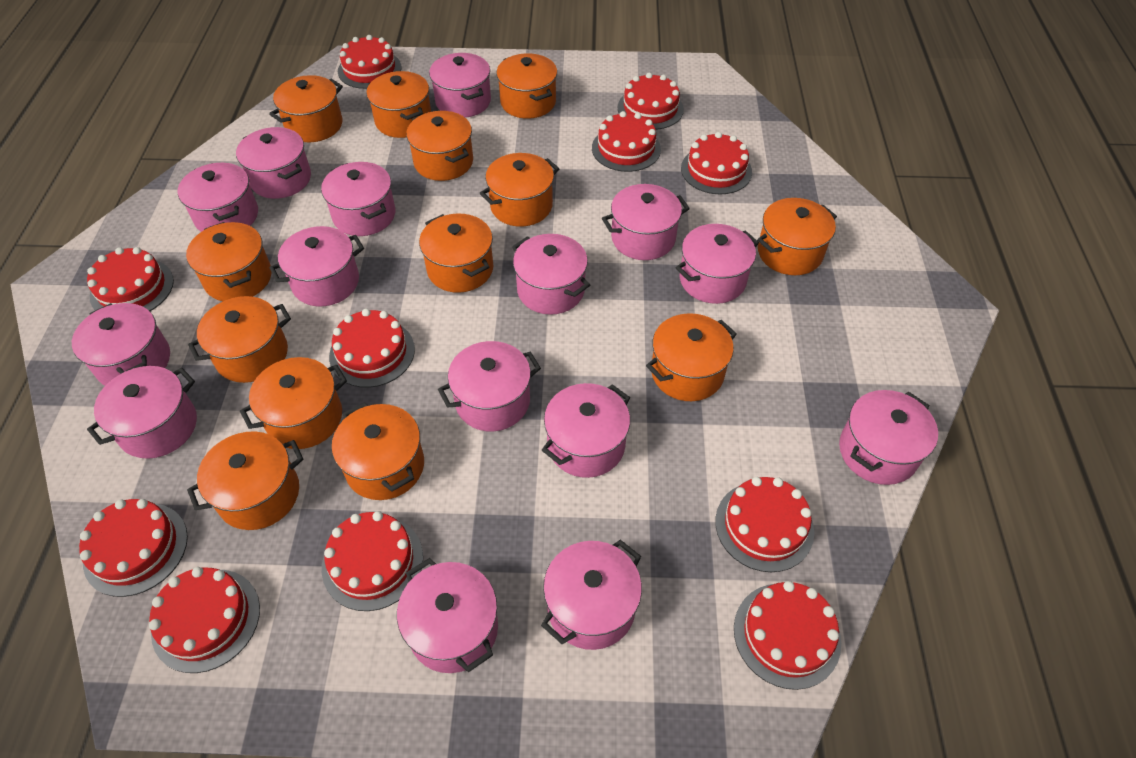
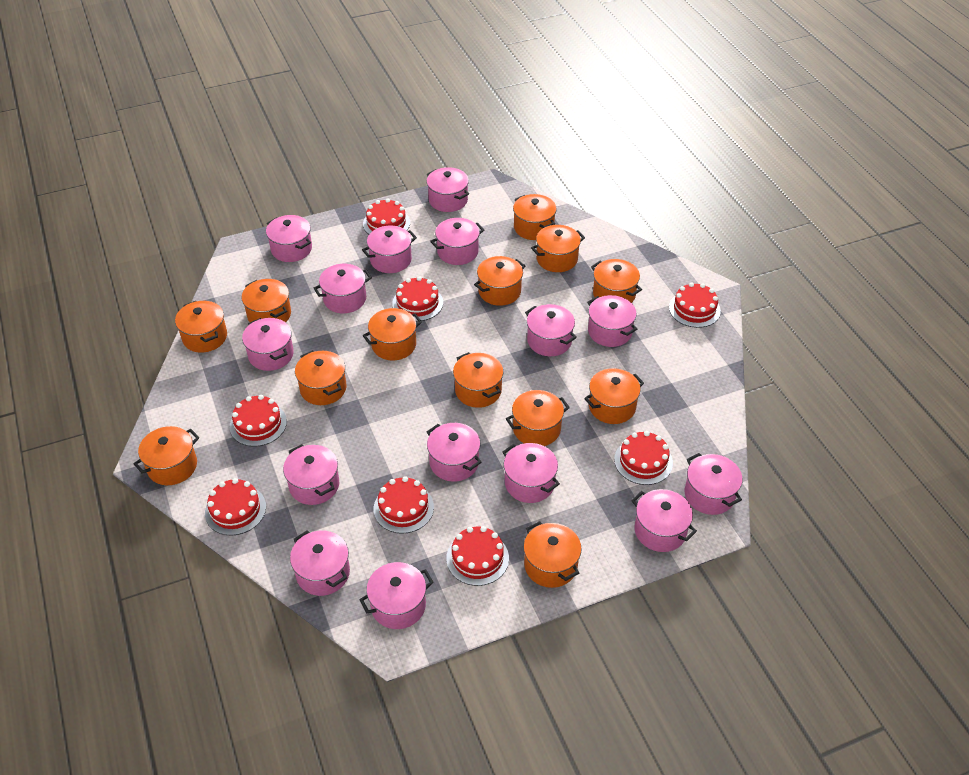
red cake: 11 -> 8

